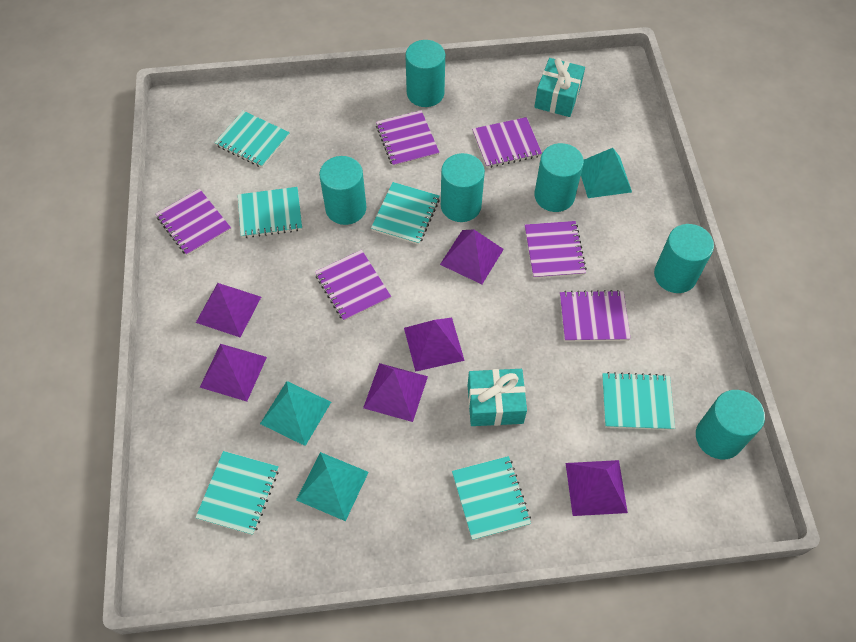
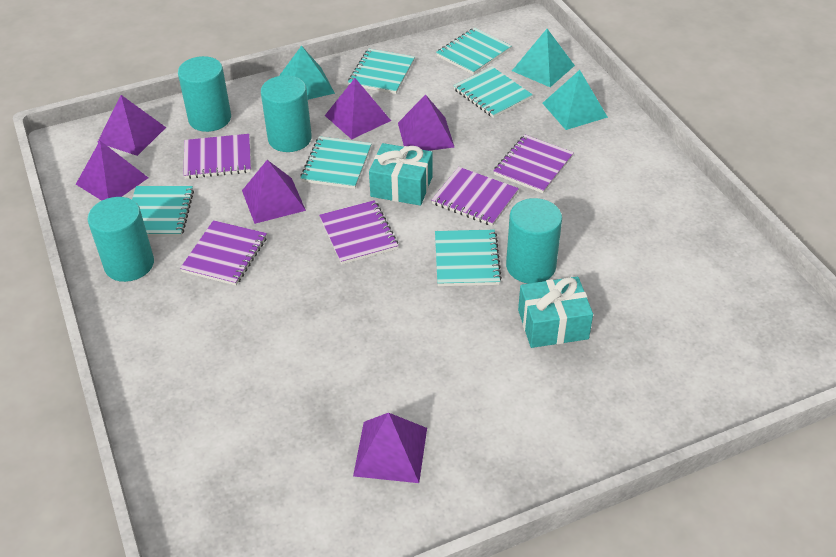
purple notebook: 6 -> 5
turquoise cylinder: 6 -> 4

